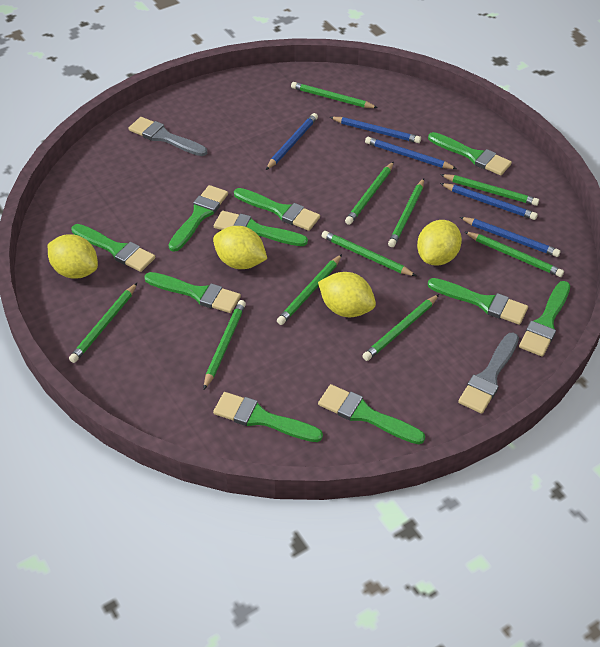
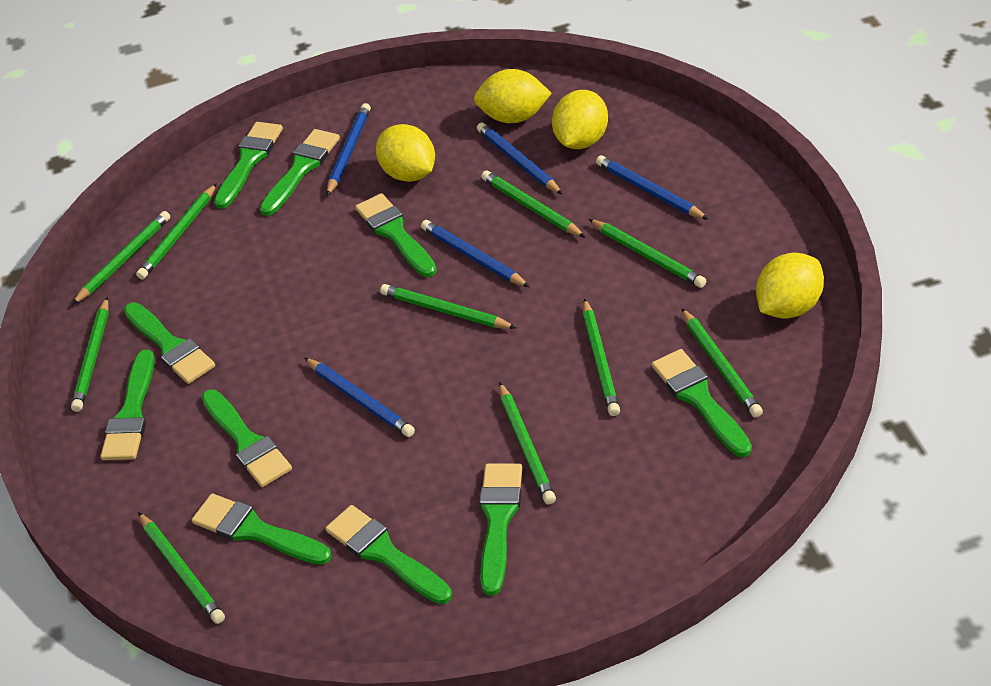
grey brush: 2 -> 0

